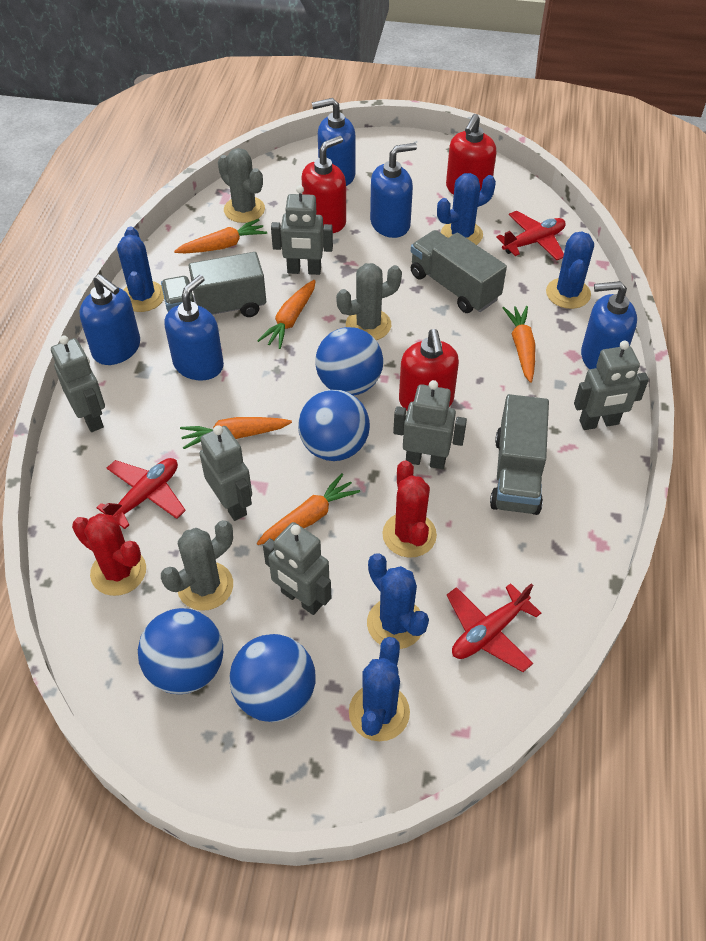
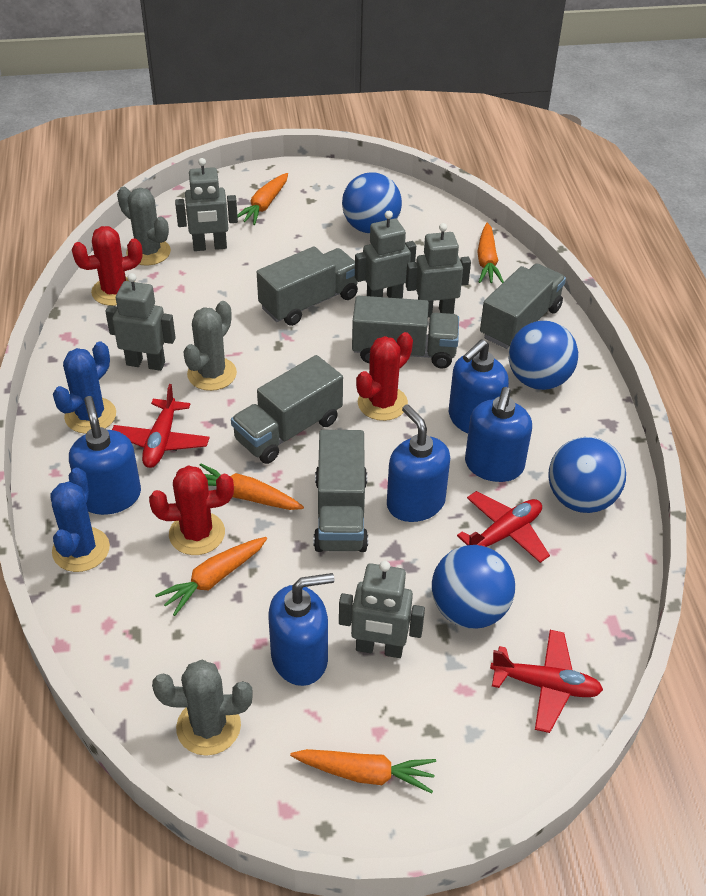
blue cactus: 5 -> 2
grey robot: 6 -> 5
grey truck: 3 -> 5
red cactus: 2 -> 3
red soap dispenser: 3 -> 0

